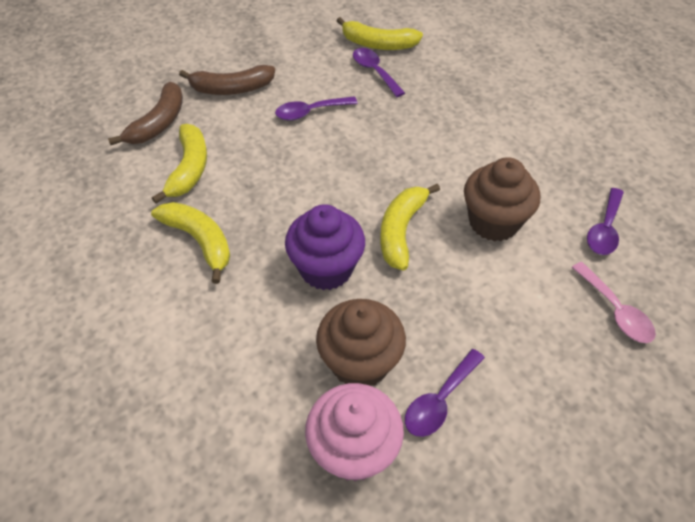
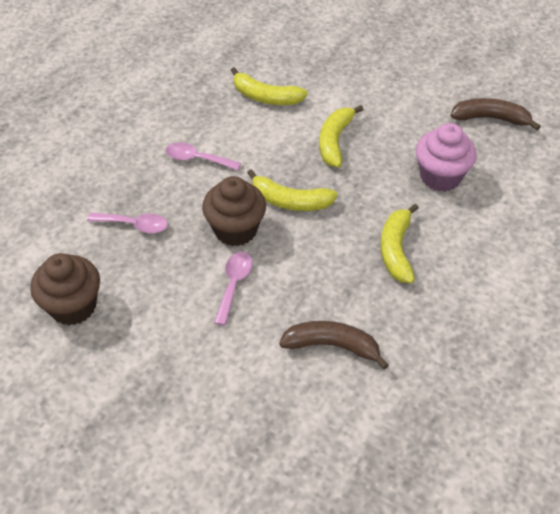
pink spoon: 1 -> 3
purple cupcake: 1 -> 0
purple spoon: 4 -> 0

